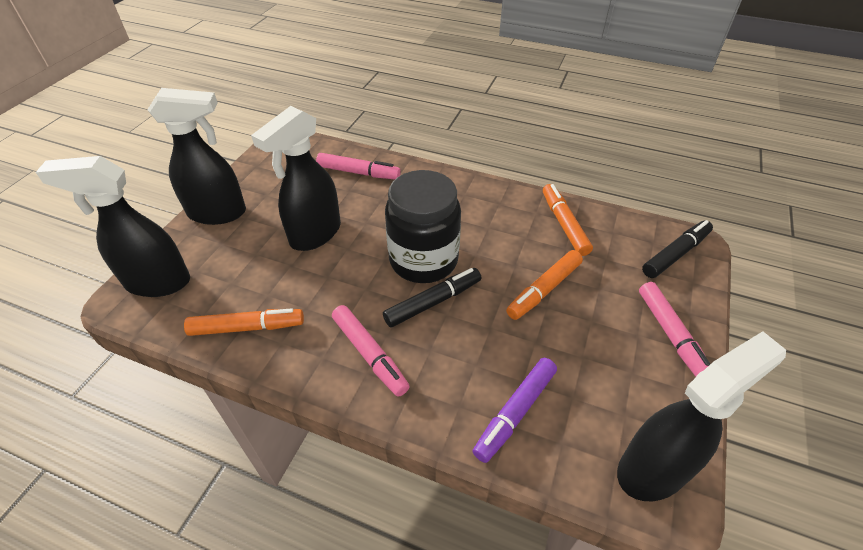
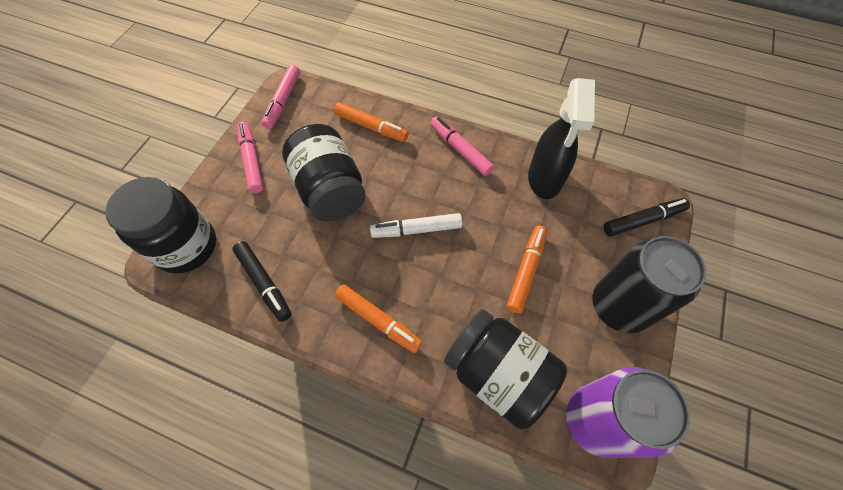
black can: 0 -> 1
black jar: 1 -> 3
black spray bottle: 4 -> 1
purple can: 0 -> 1
purple marker: 1 -> 0
white marker: 0 -> 1

